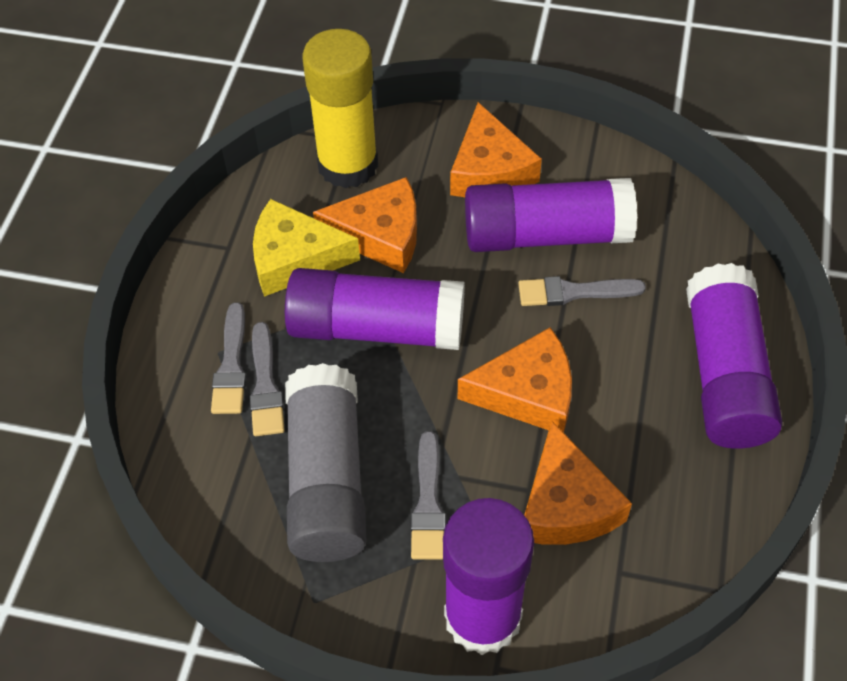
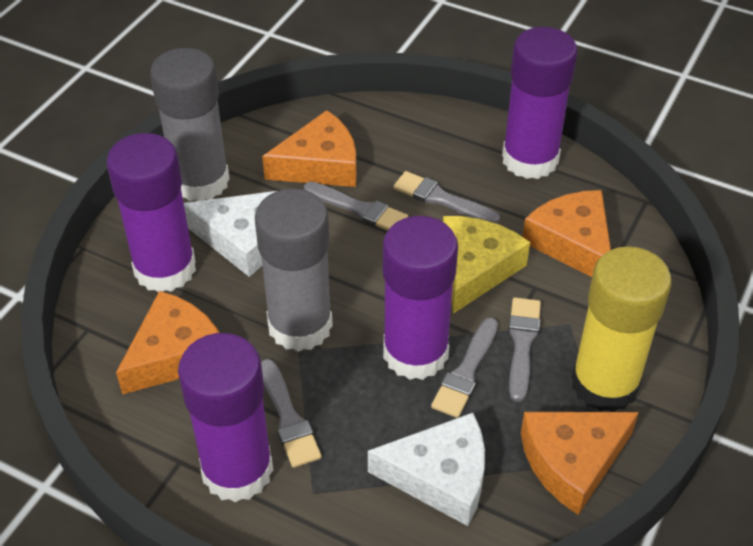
grey brush: 4 -> 5
grey glue stick: 1 -> 2
white cheese: 0 -> 2

